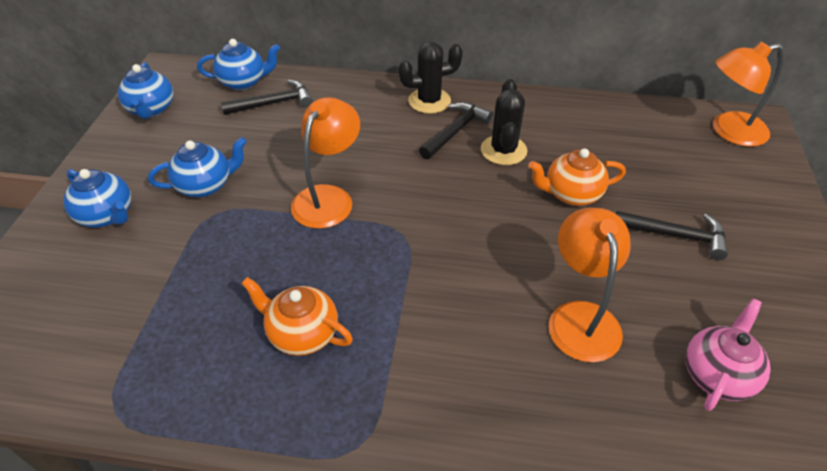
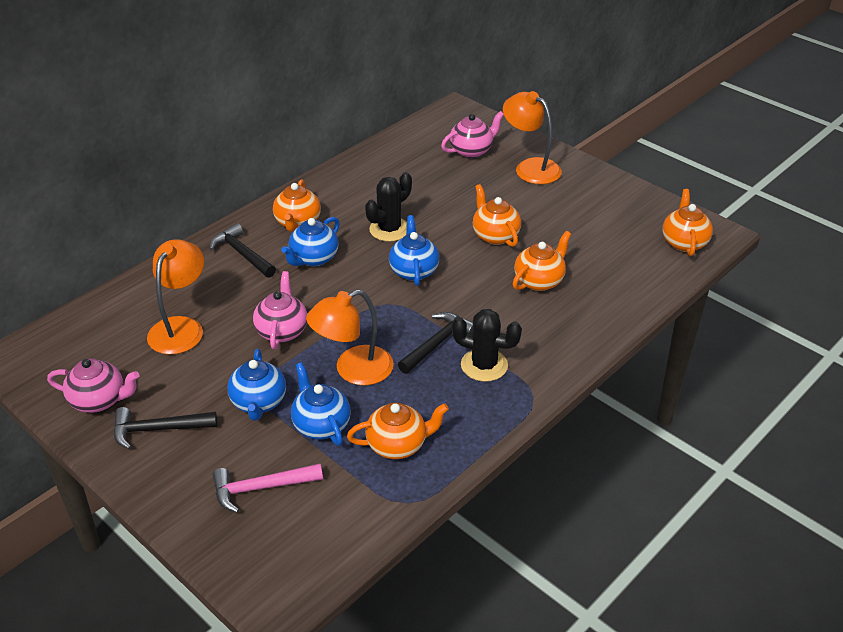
orange teapot: 2 -> 5
pink hammer: 0 -> 1
pink teapot: 1 -> 3

